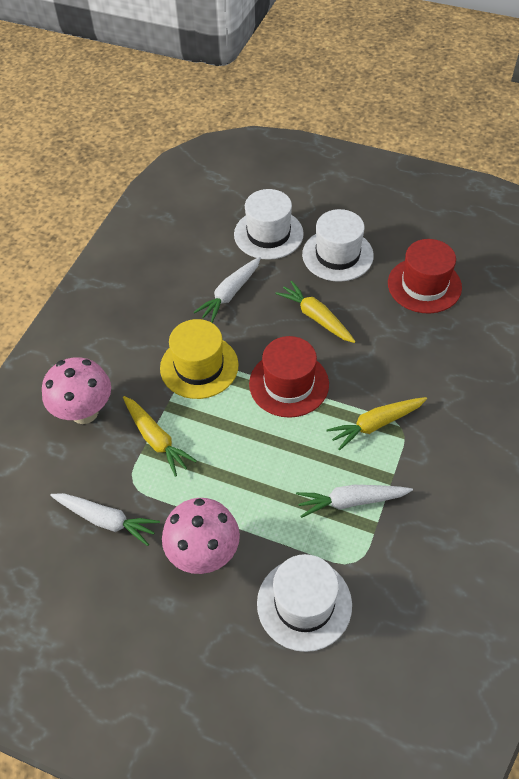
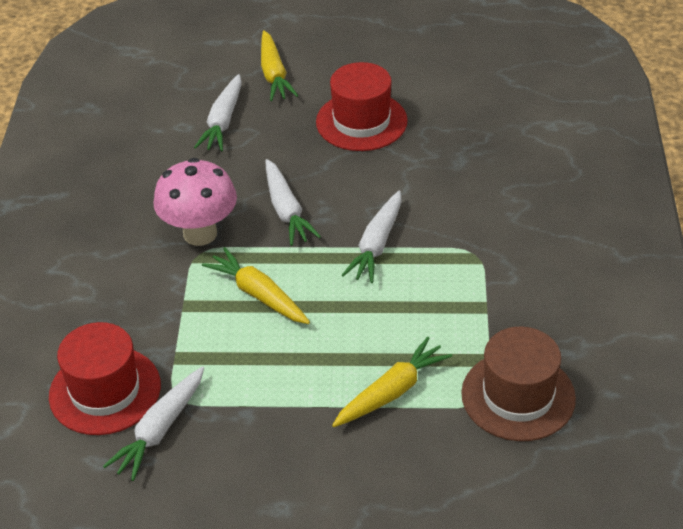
brown hat: 0 -> 1
pink mushroom: 2 -> 1
white carrot: 3 -> 4
white hat: 3 -> 0
yellow hat: 1 -> 0

